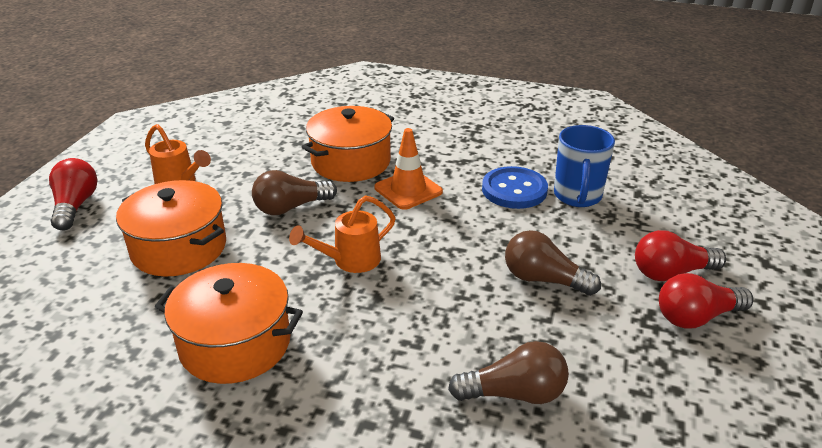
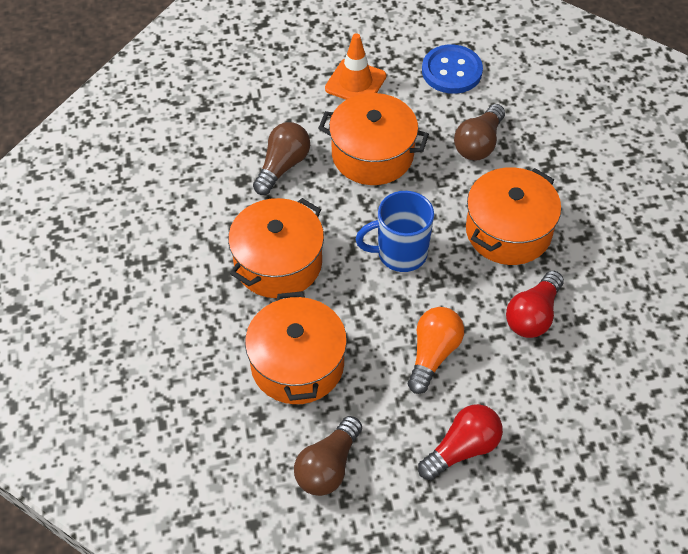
orange light bulb: 0 -> 1
orange pot: 3 -> 4
orange watering can: 2 -> 0
red light bulb: 3 -> 2

